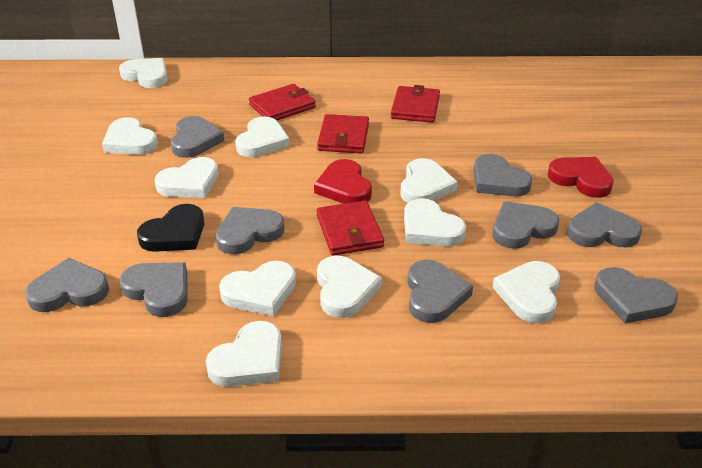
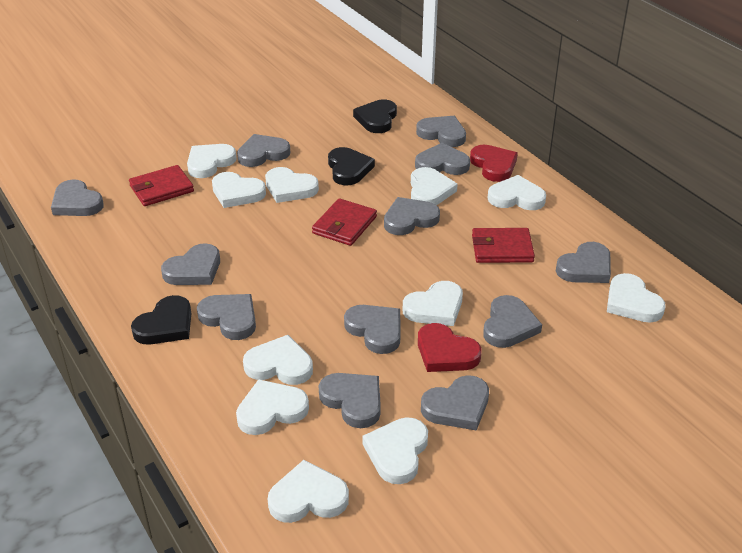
black heart: 1 -> 3
grey heart: 9 -> 12
red wallet: 4 -> 3
white heart: 10 -> 11

